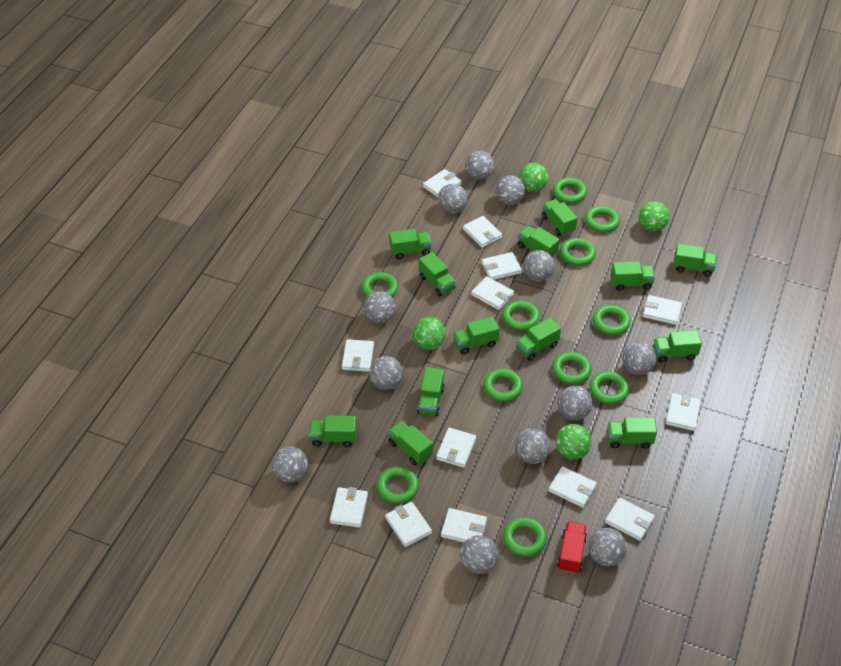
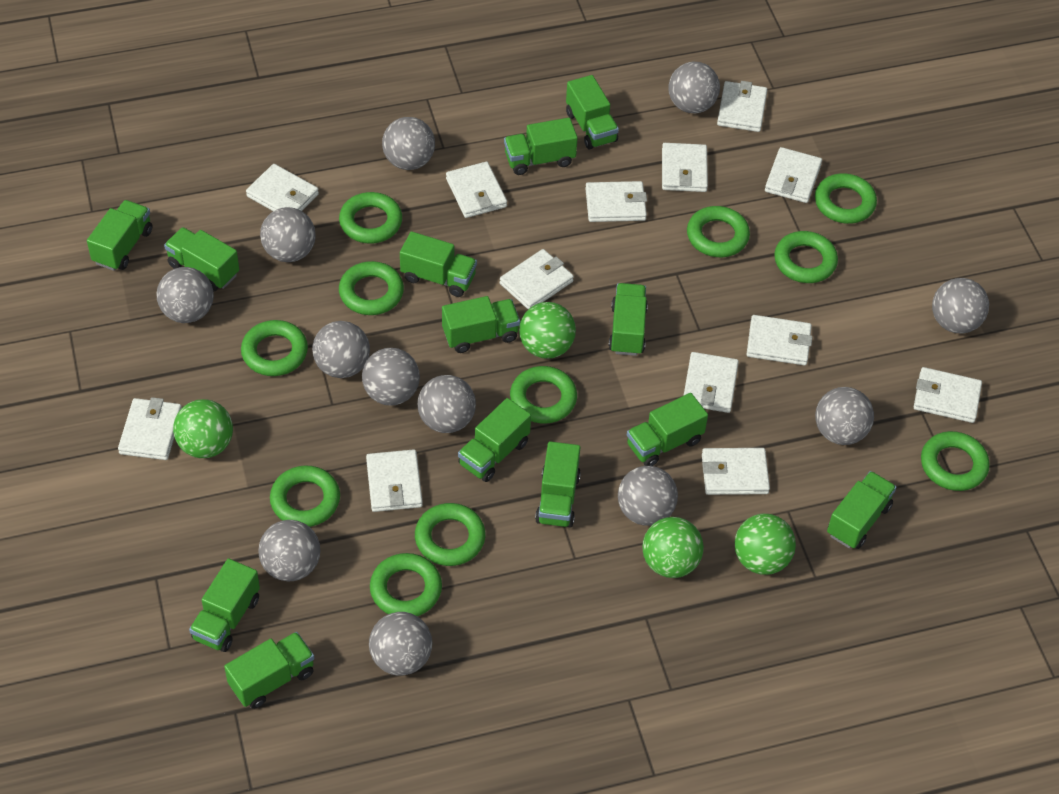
red truck: 1 -> 0

